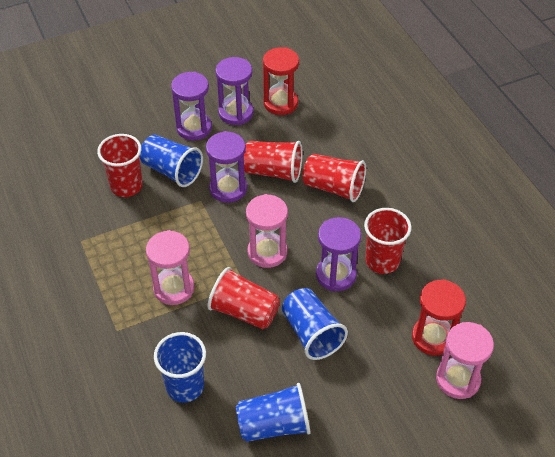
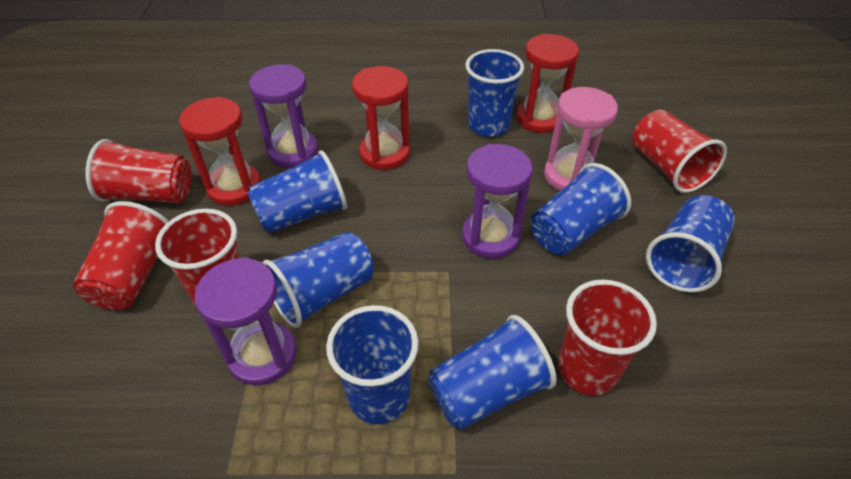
blue cup: 4 -> 7
pink hourglass: 3 -> 1
purple hourglass: 4 -> 3
red hourglass: 2 -> 3

